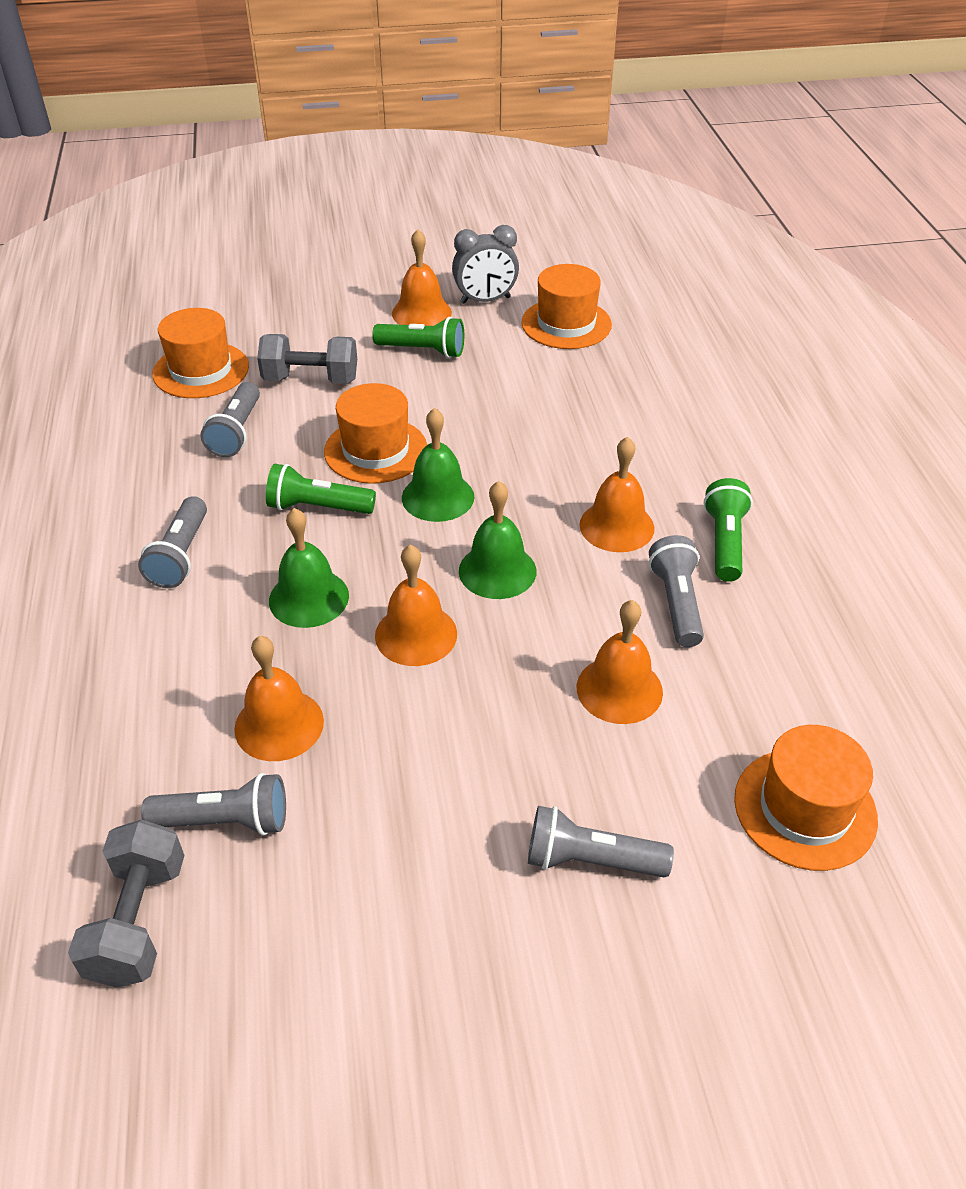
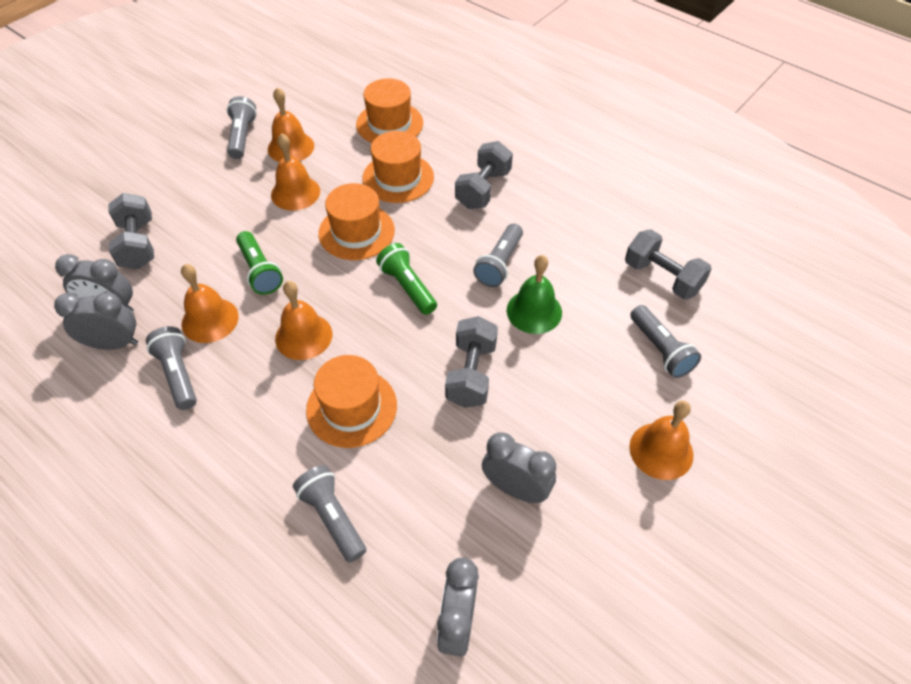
green bell: 3 -> 1
green flashlight: 3 -> 2
grey clock: 1 -> 4
grey dumbbell: 2 -> 4

